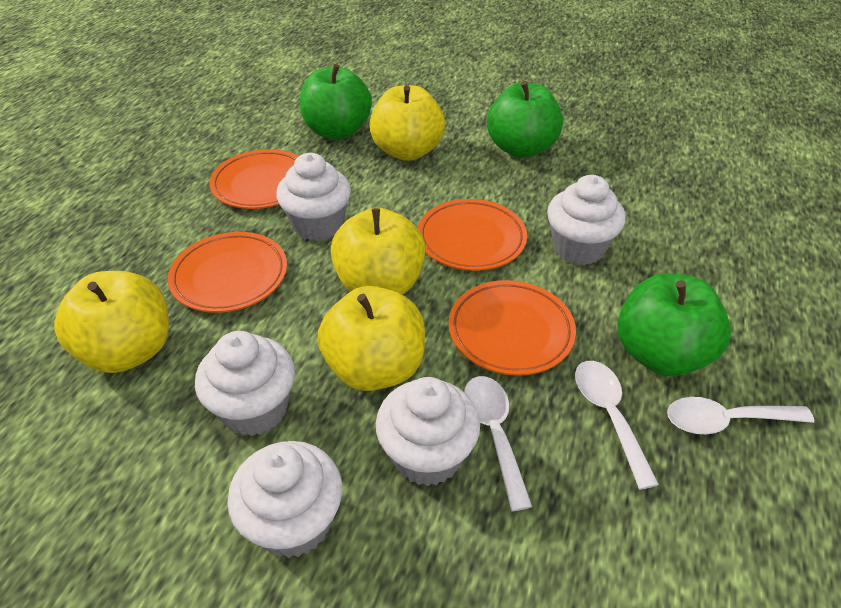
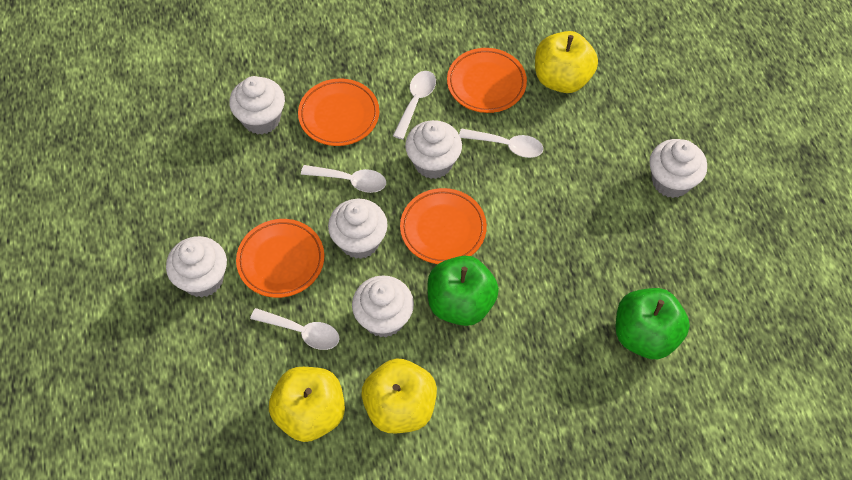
green apple: 3 -> 2
white cupcake: 5 -> 6
white spoon: 3 -> 4
yellow apple: 4 -> 3

